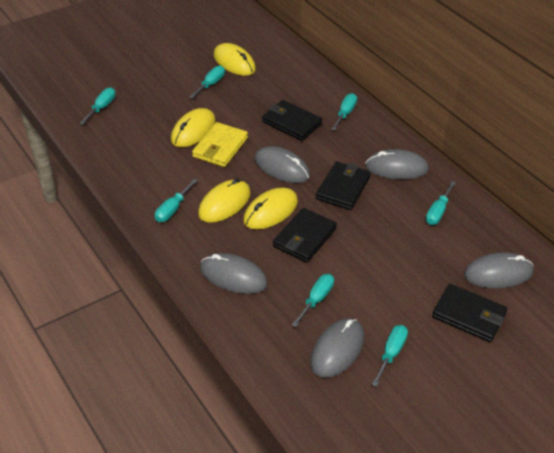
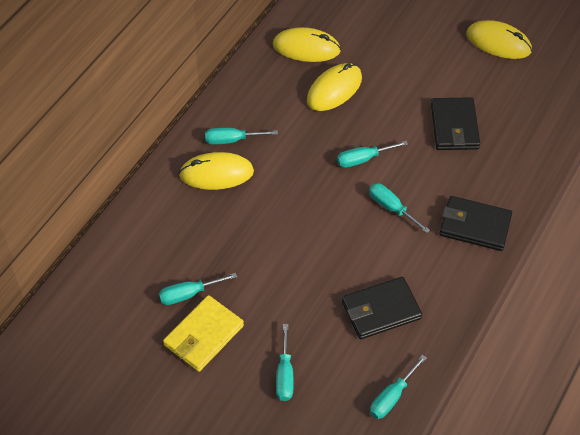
black wallet: 4 -> 3
grey mouse: 5 -> 0
turquoise screwdriver: 7 -> 6

